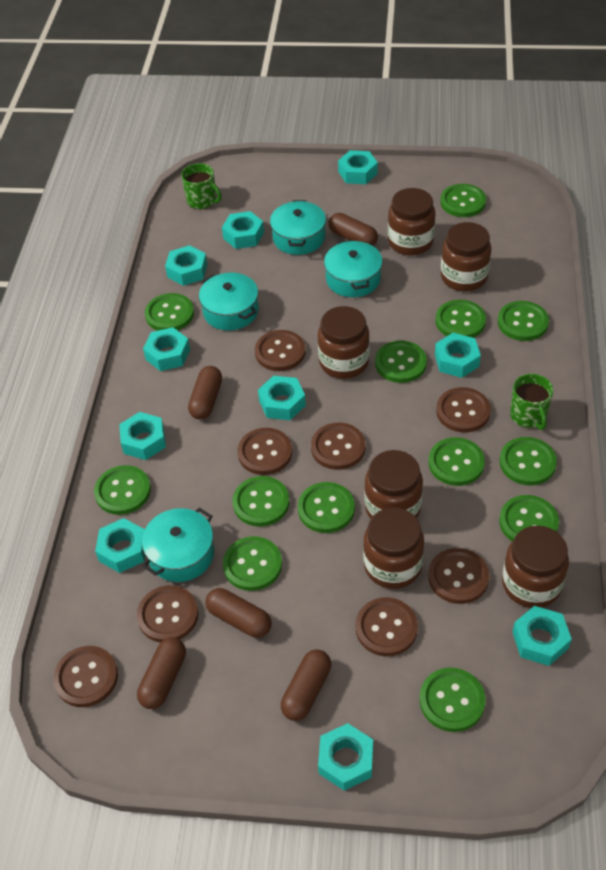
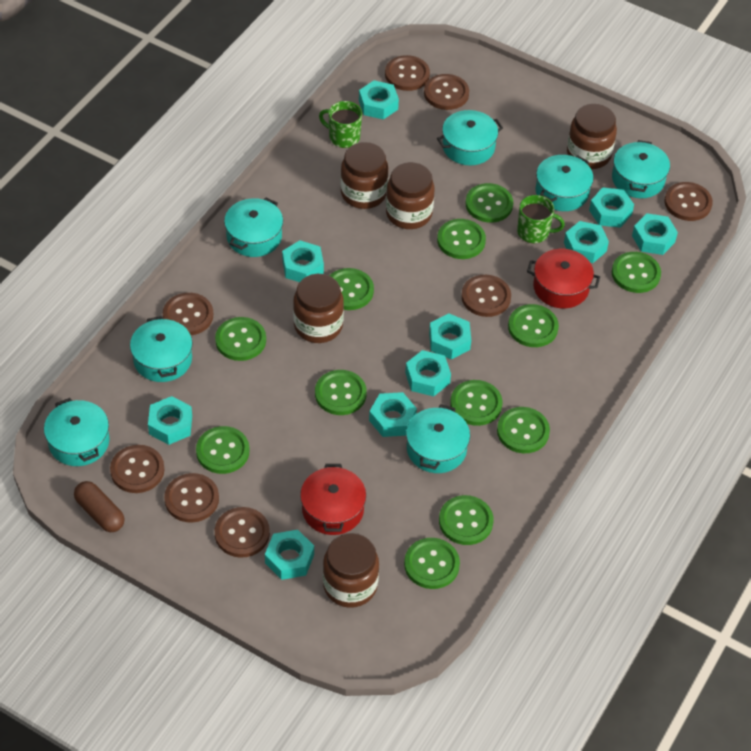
brown capsule: 5 -> 1
brown jar: 6 -> 5
green button: 13 -> 12
red pot: 0 -> 2
turquoise pot: 4 -> 7

